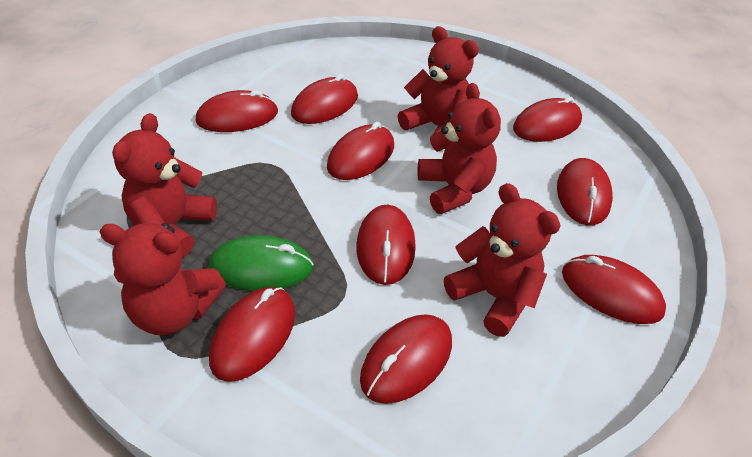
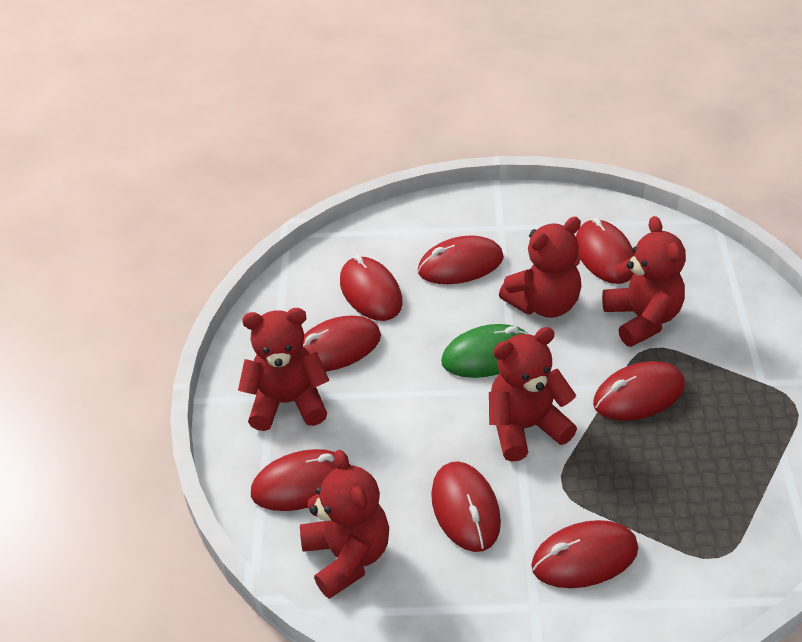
red mouse: 9 -> 8

